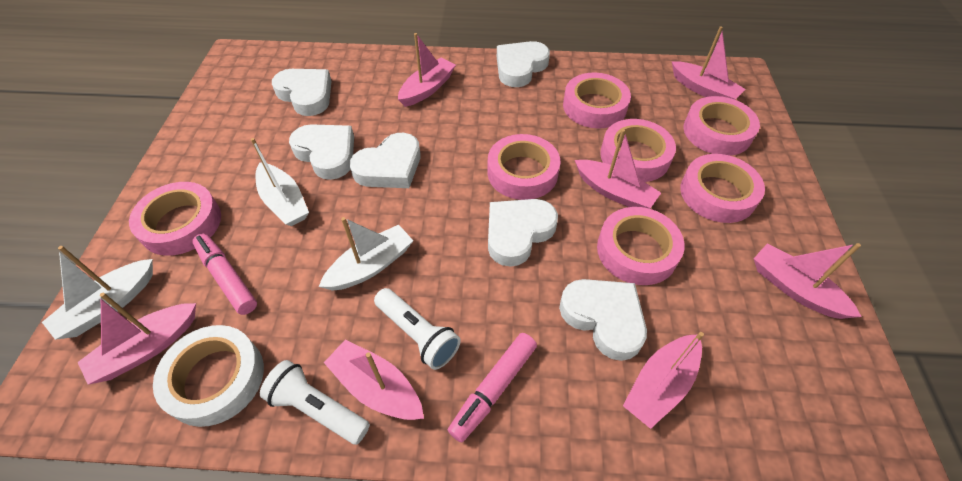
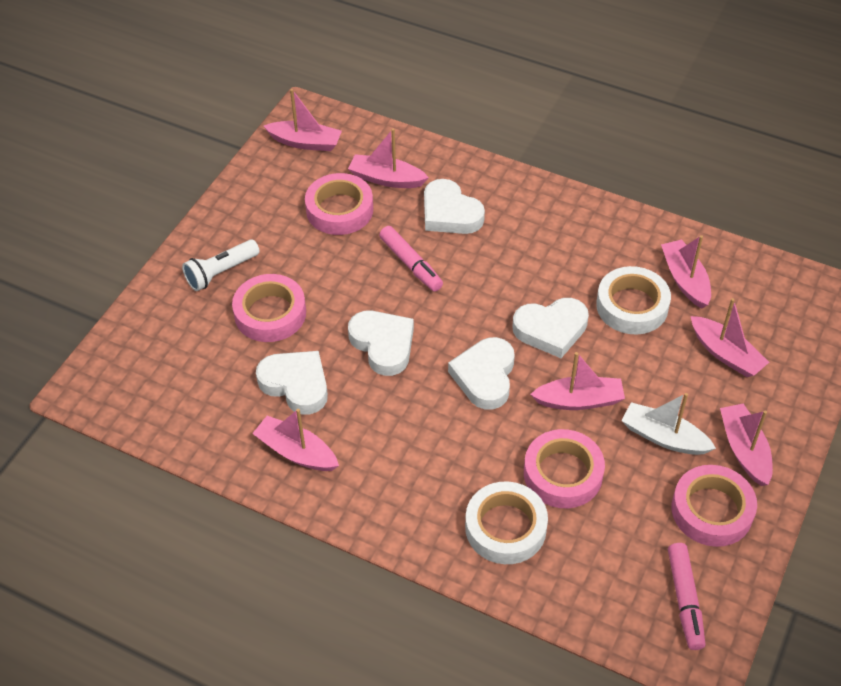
pink tape: 7 -> 4
white boat: 3 -> 1
white flashlight: 2 -> 1
white heart: 6 -> 5
white tape: 1 -> 2

